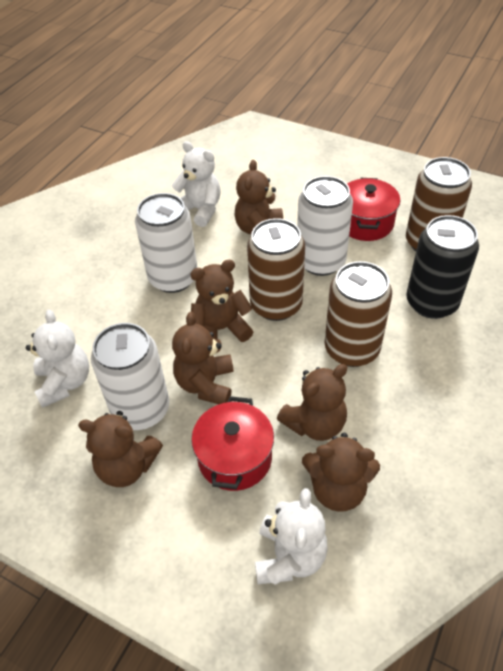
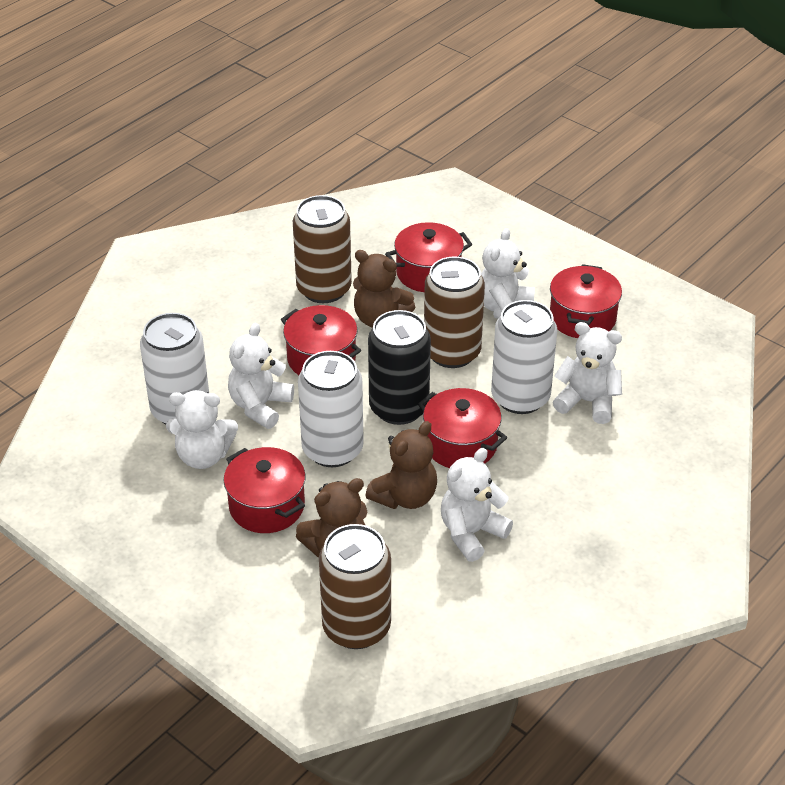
brown teddy bear: 6 -> 3
red pot: 2 -> 5
white teddy bear: 3 -> 5

